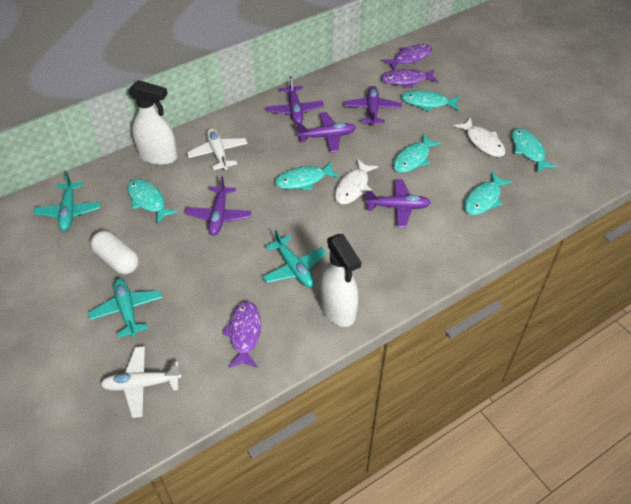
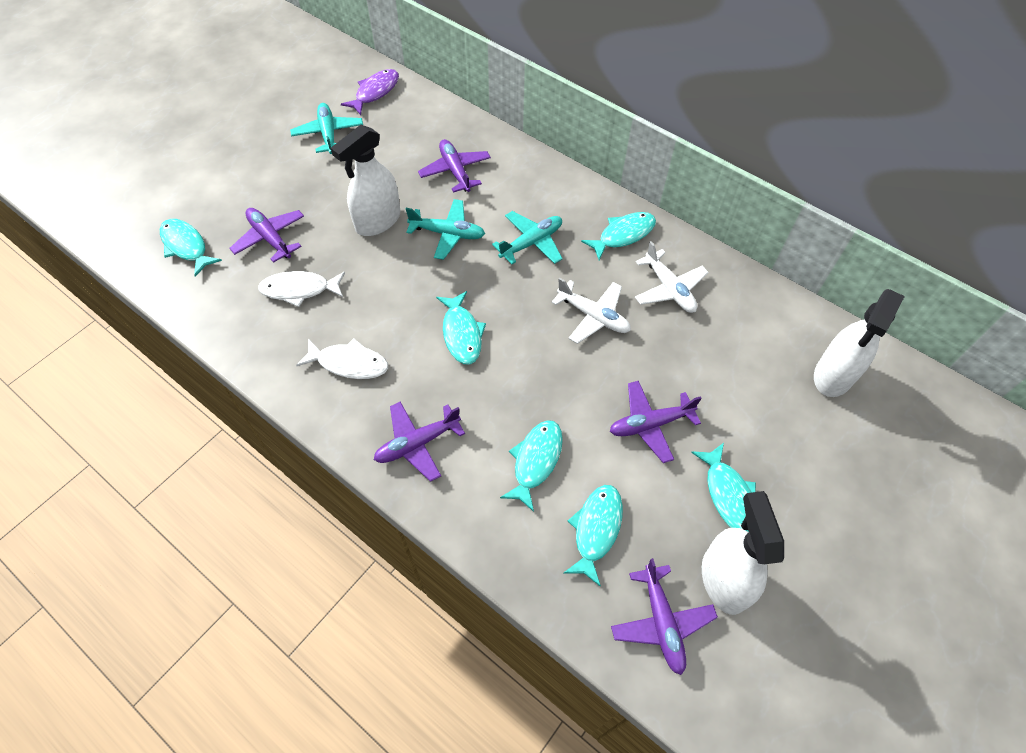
purple fish: 3 -> 1
white capsule: 1 -> 0
white spray bottle: 2 -> 3

